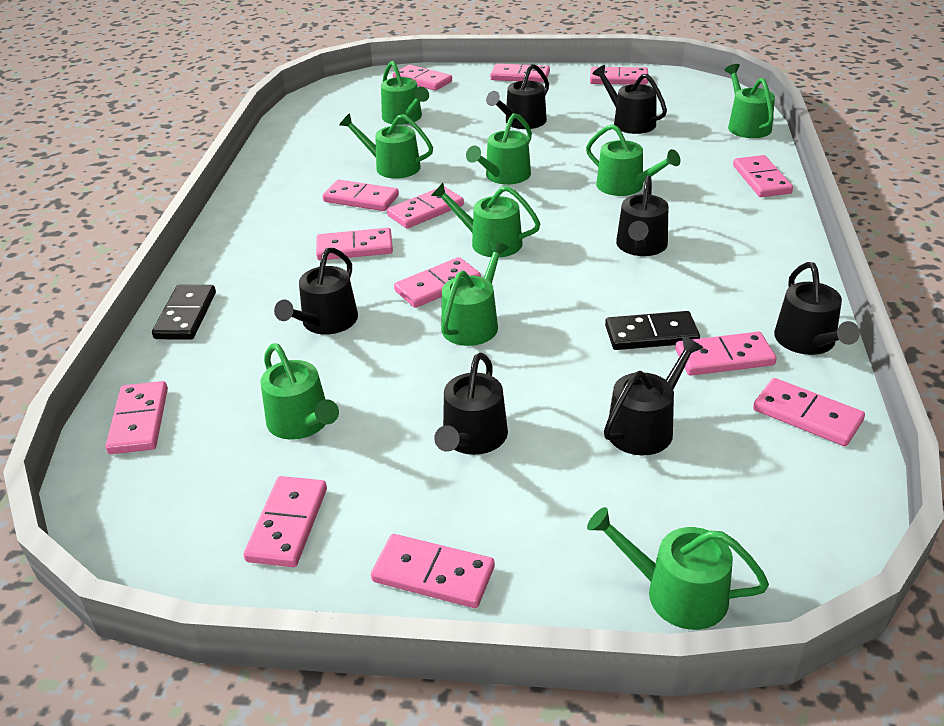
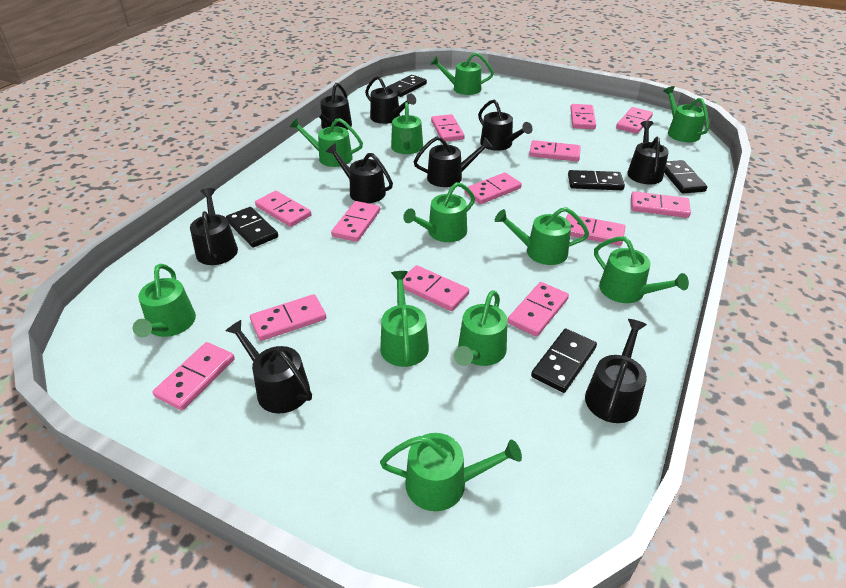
black domino: 2 -> 5
black watering can: 7 -> 9
green watering can: 9 -> 11

